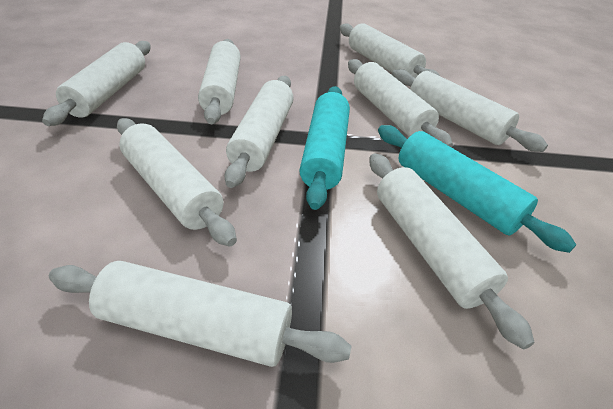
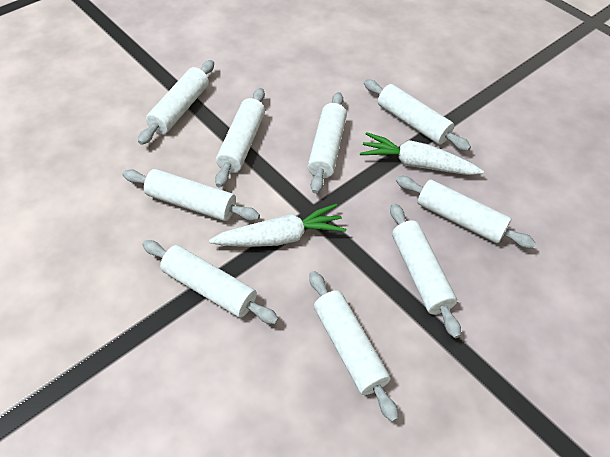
turquoise rolling pin: 2 -> 0
white carrot: 0 -> 2

